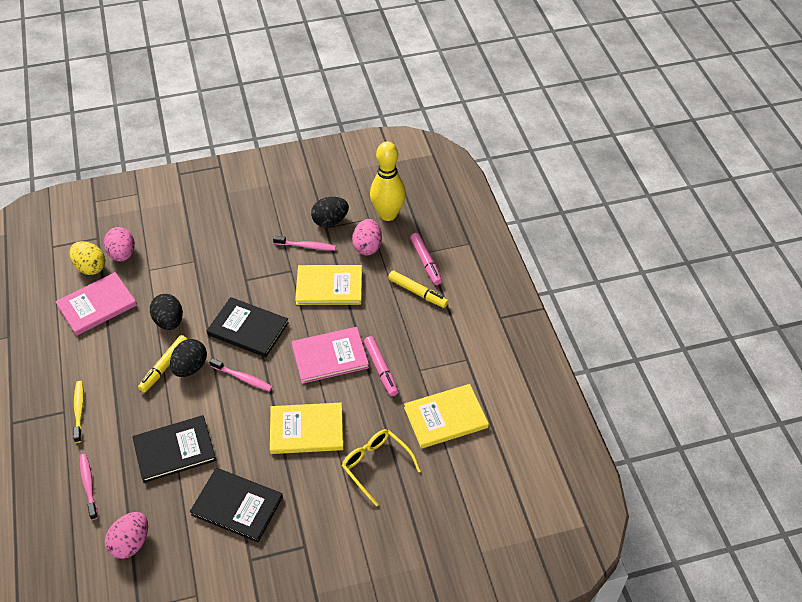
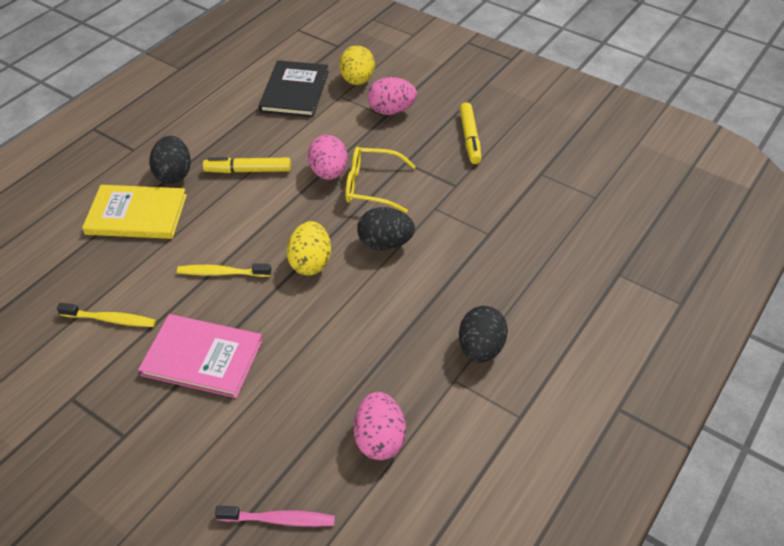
black book: 3 -> 1
pink book: 2 -> 1
pink marker: 2 -> 0
pink toothbrush: 3 -> 1
yellow book: 3 -> 1
yellow bowling pin: 1 -> 0
yellow egg: 1 -> 2
yellow toothbrush: 1 -> 2

